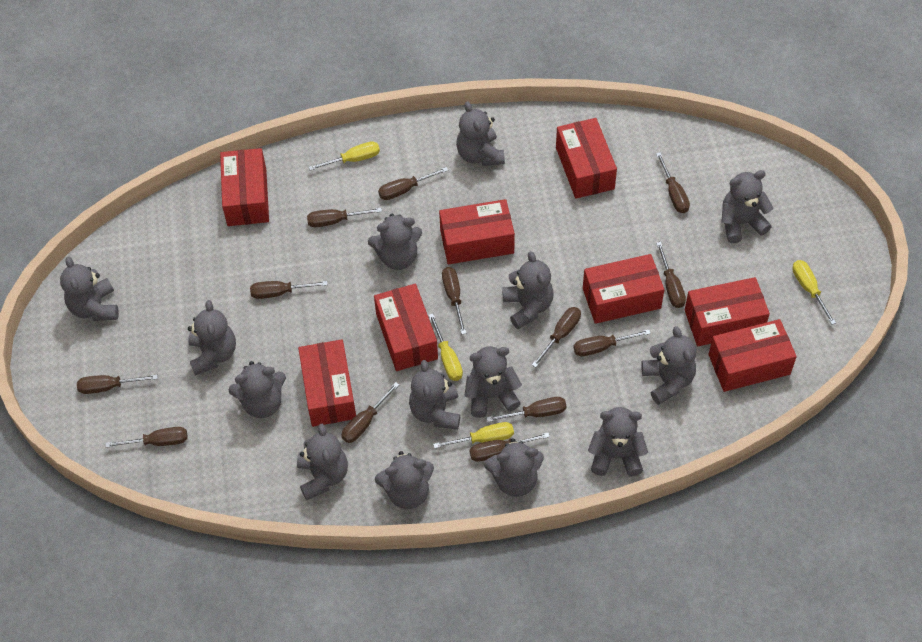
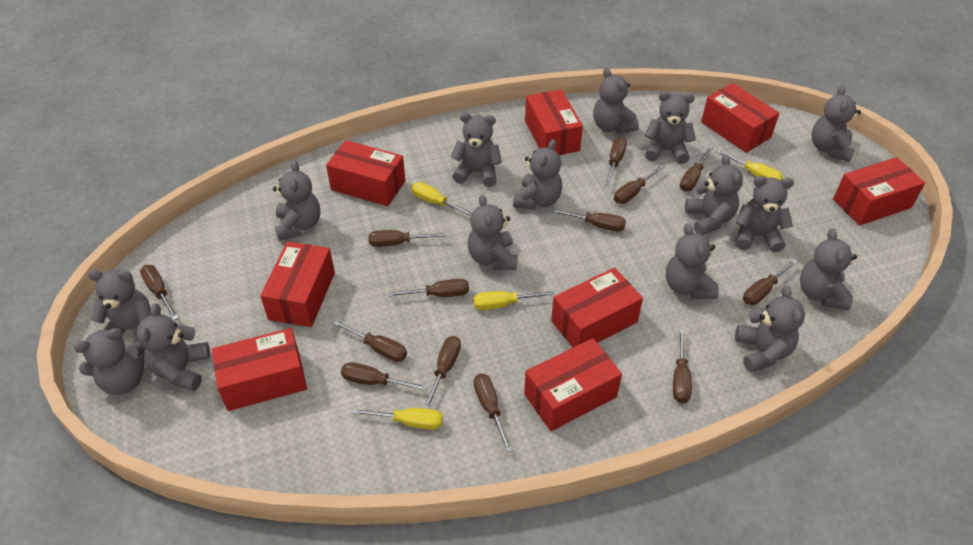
grey teddy bear: 14 -> 15

